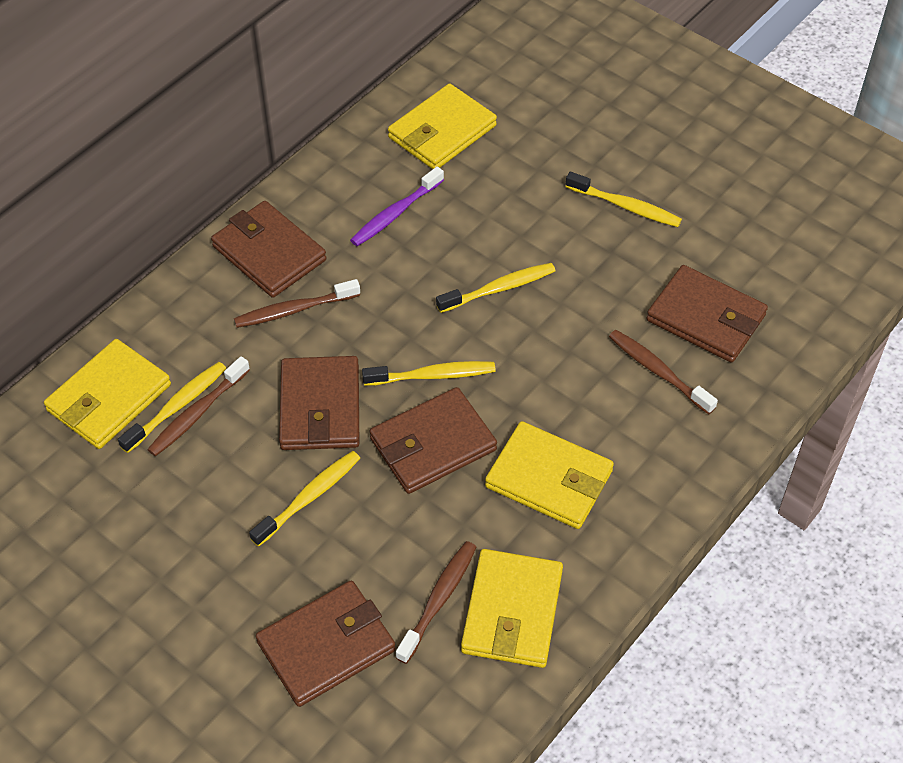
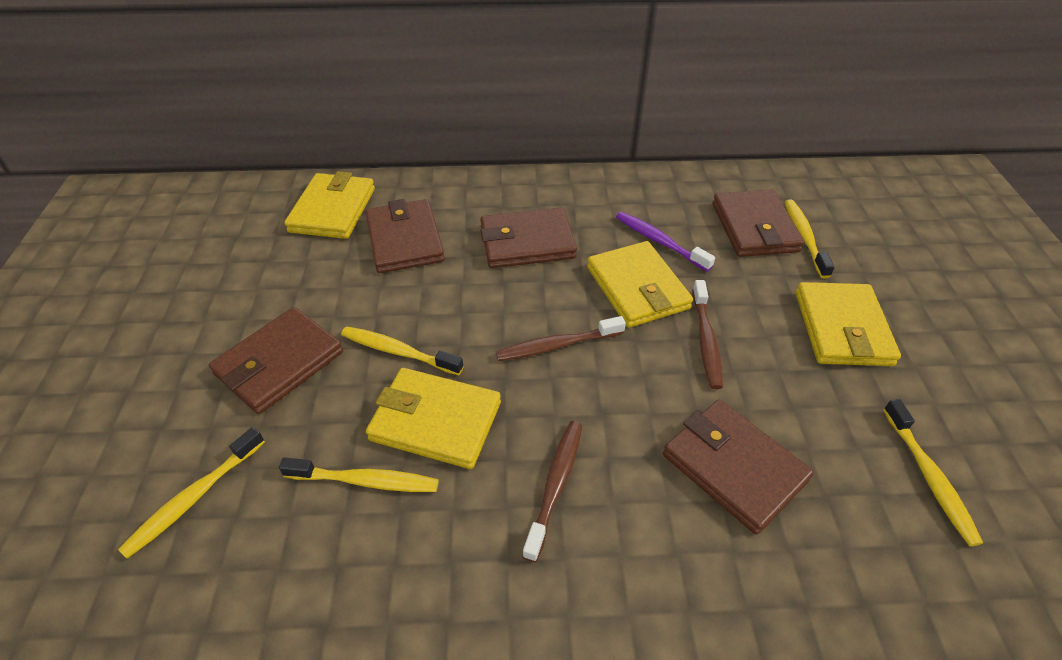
brown toothbrush: 4 -> 3

